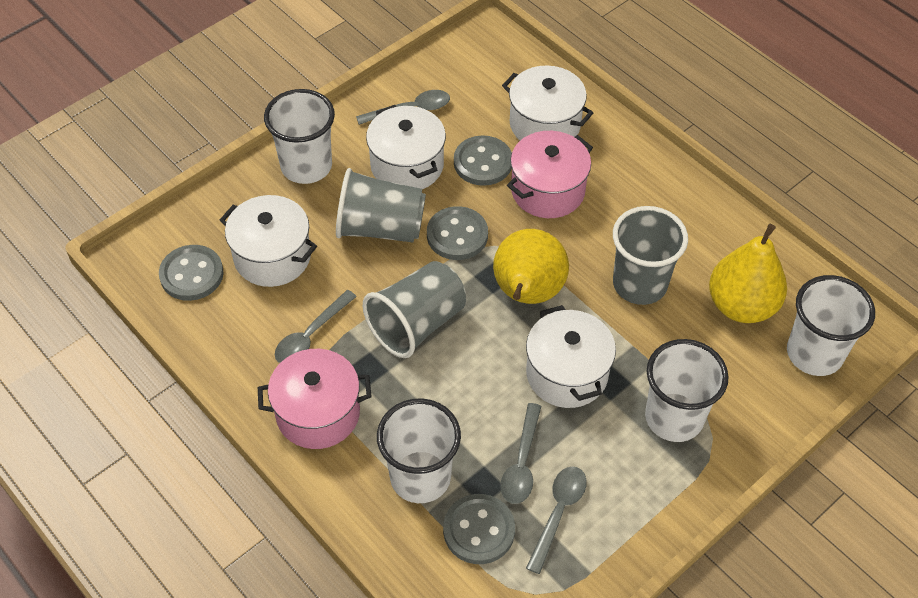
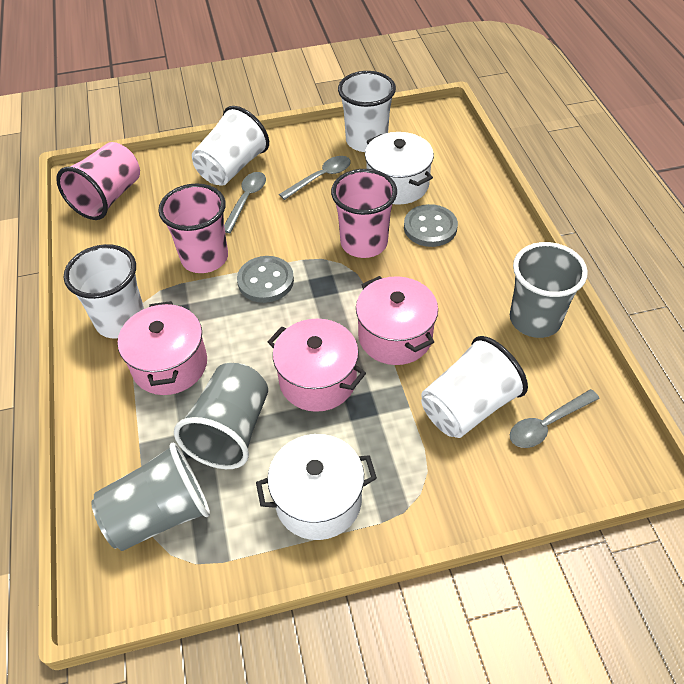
grey button: 4 -> 2
grey spoon: 4 -> 3
pink cup: 0 -> 3
pink pot: 2 -> 3
white pot: 4 -> 2
yellow pear: 2 -> 0

